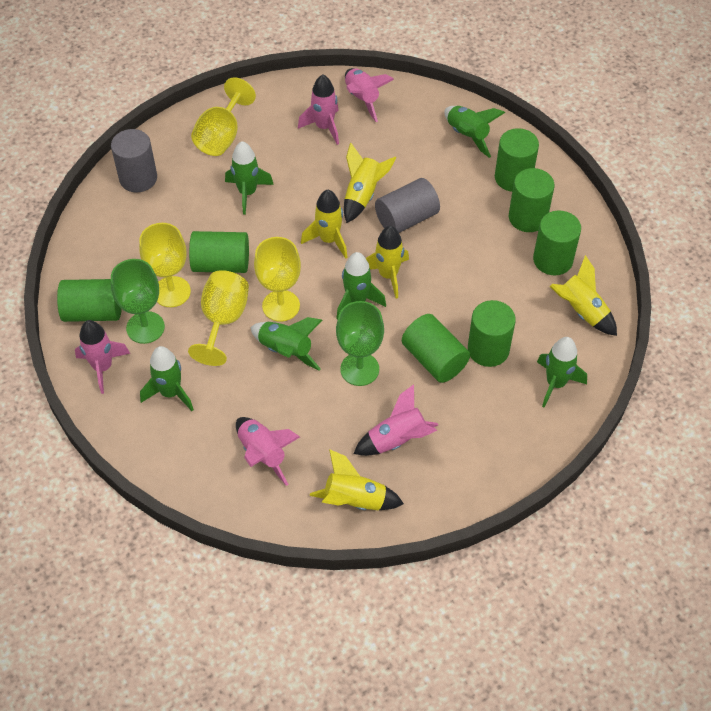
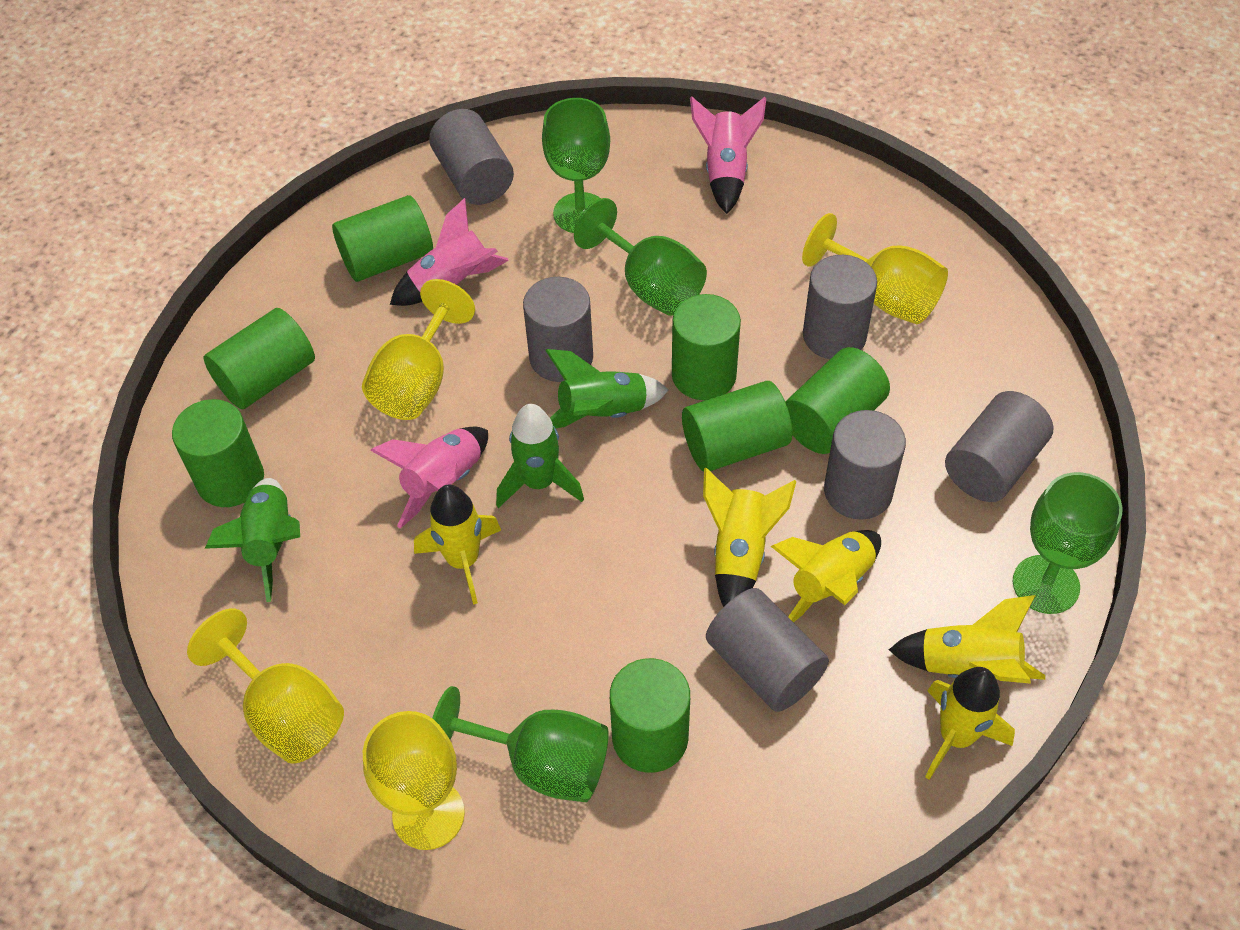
green goblet: 2 -> 4
green rocket: 6 -> 3
grey cylinder: 2 -> 6
pink rocket: 5 -> 3

